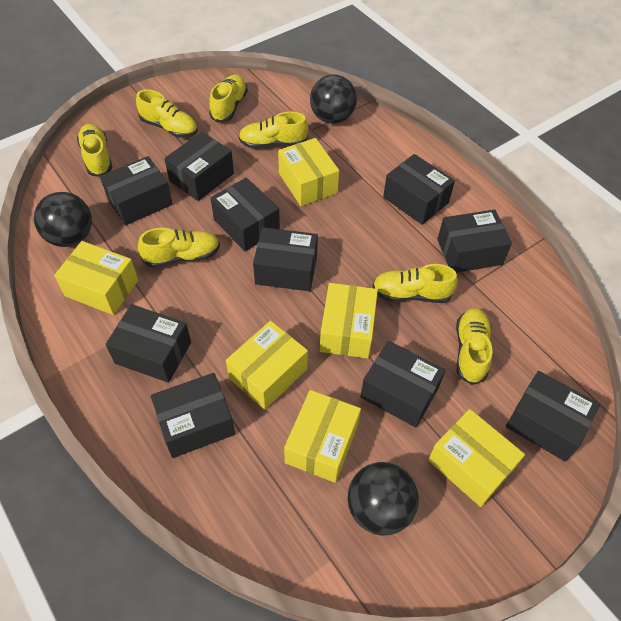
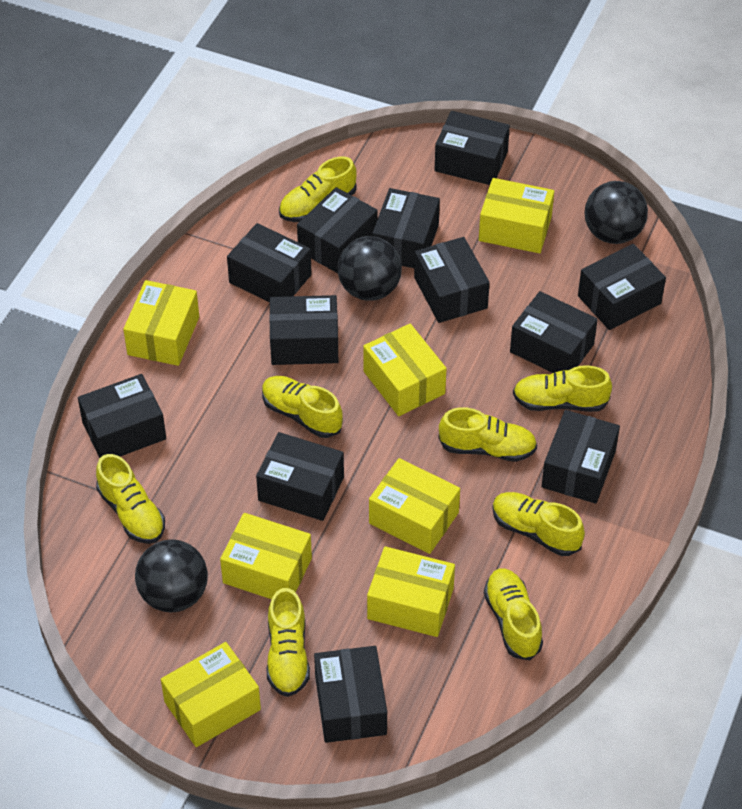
black box: 10 -> 12
yellow box: 6 -> 7
yellow shoe: 7 -> 8

